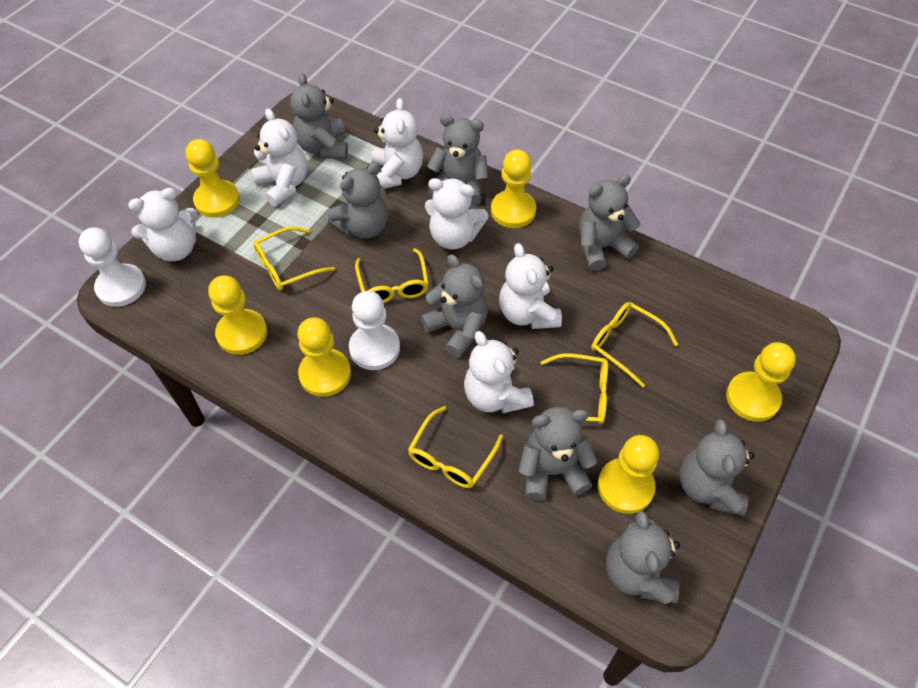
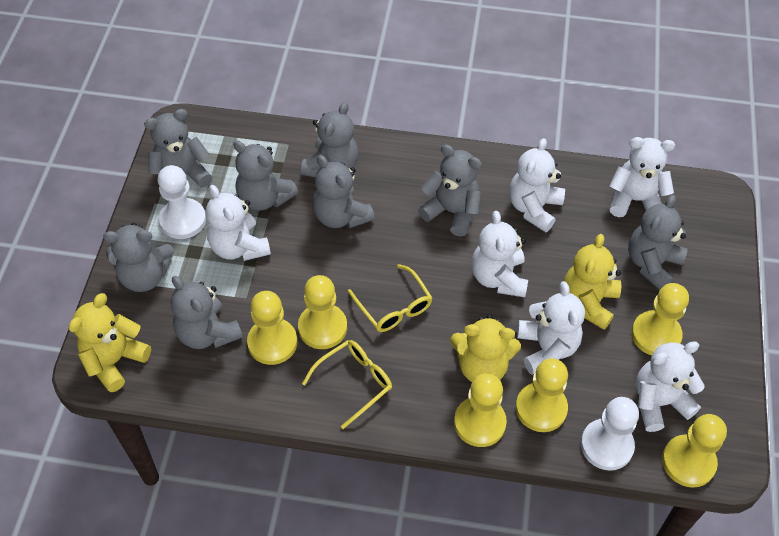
yellow glasses: 5 -> 2
yellow teddy bear: 0 -> 3

